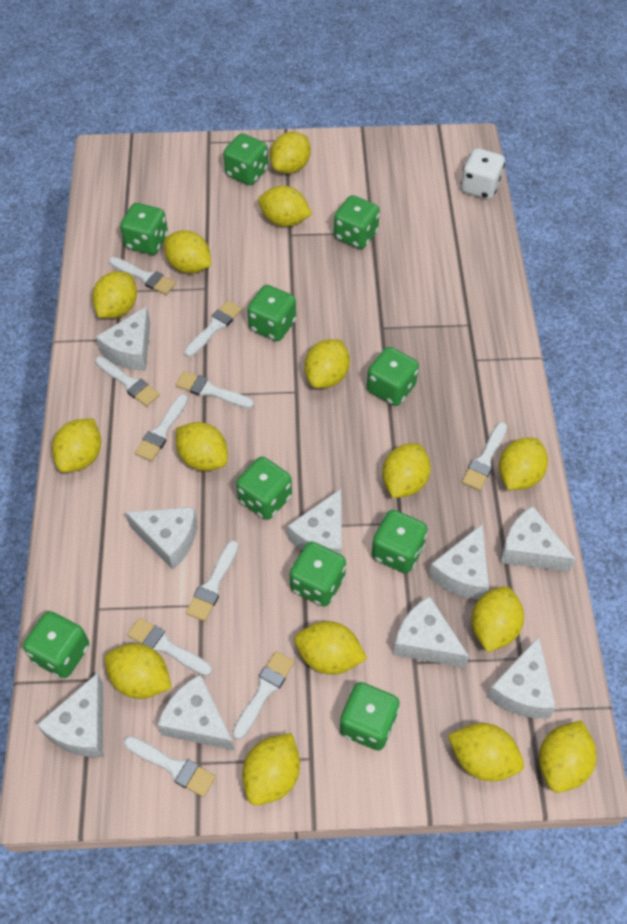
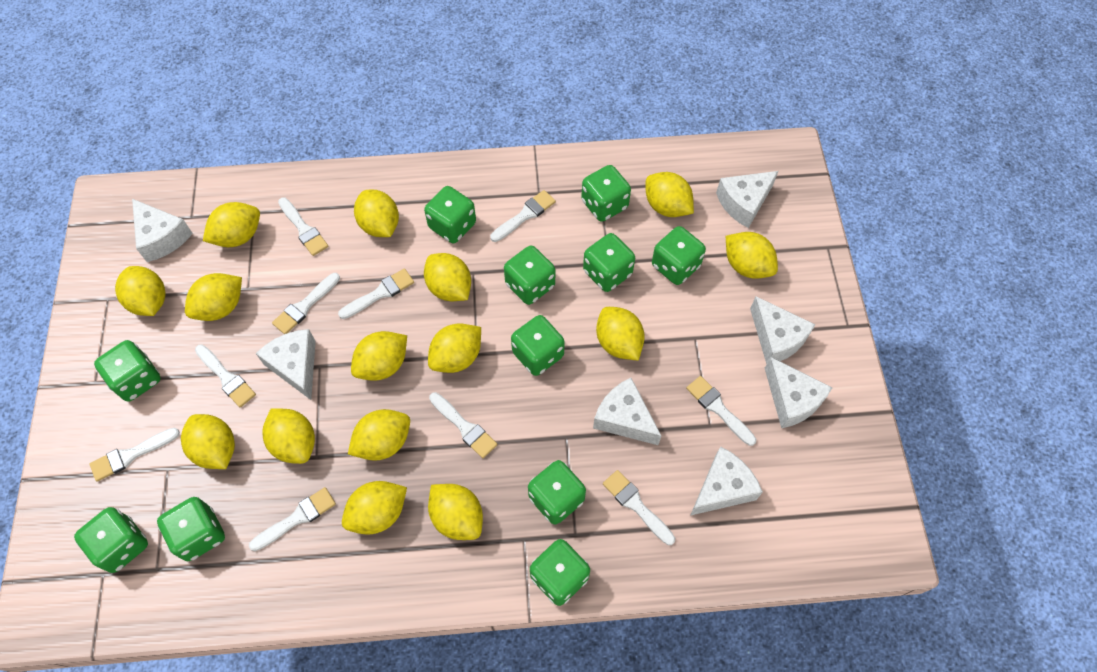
green dice: 10 -> 11
white cheese: 9 -> 7
white dice: 1 -> 0

